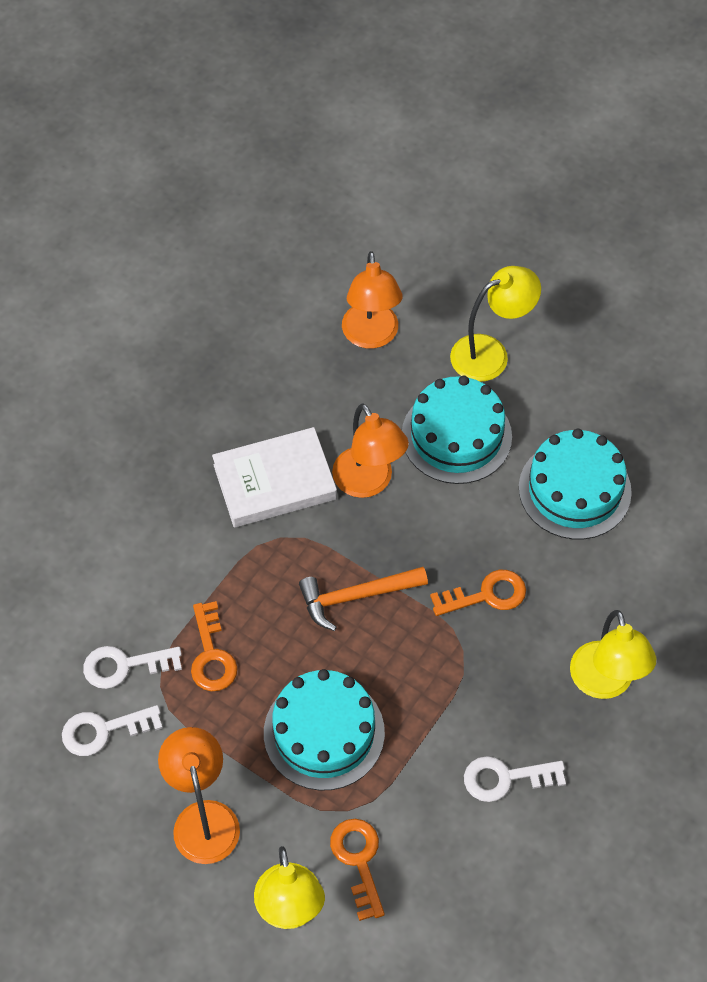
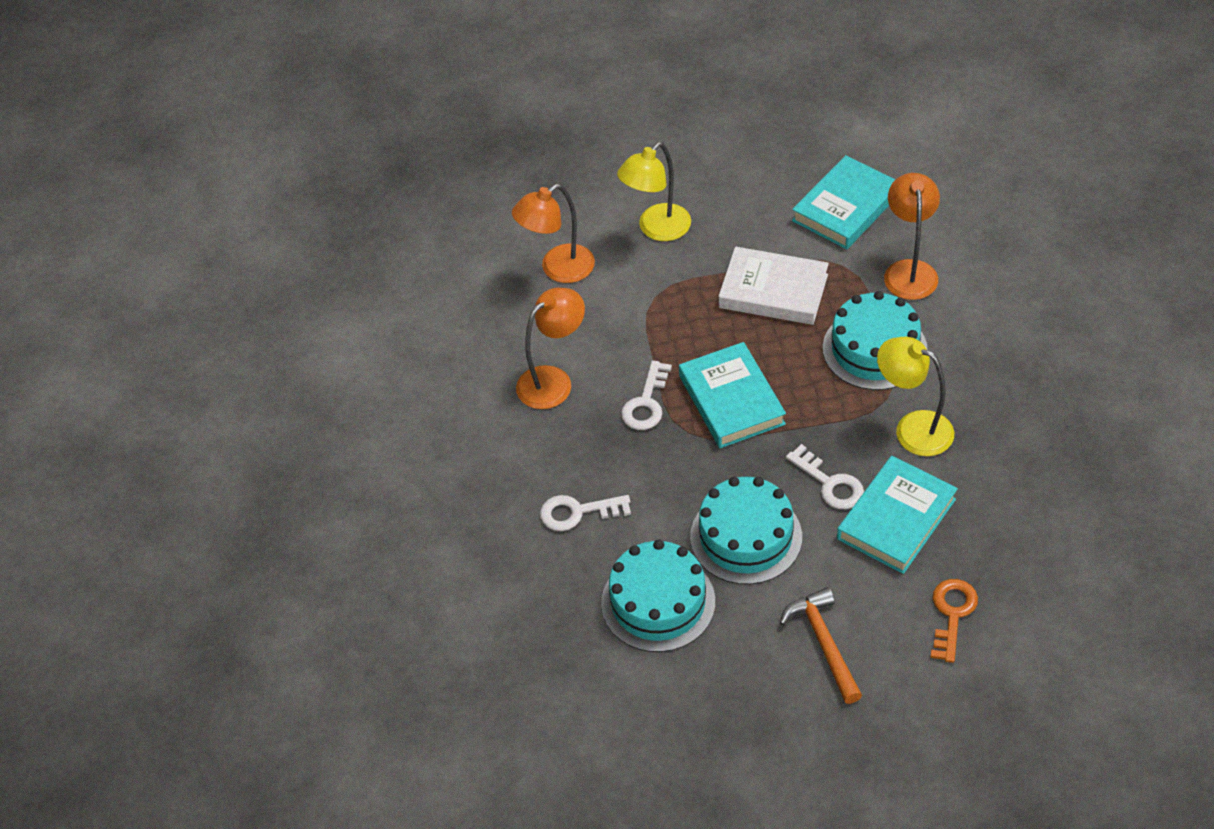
orange key: 3 -> 1
turquoise book: 0 -> 3
yellow lamp: 3 -> 2

